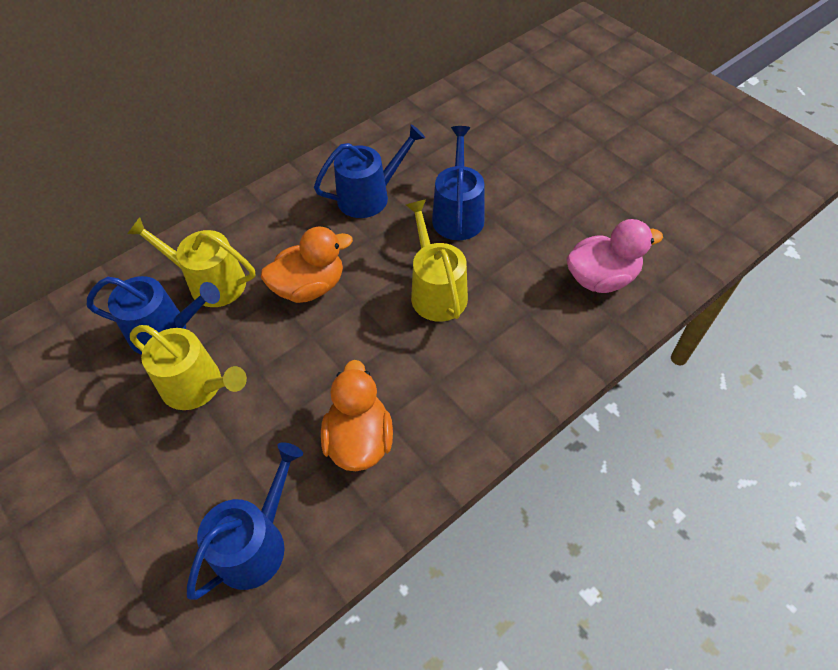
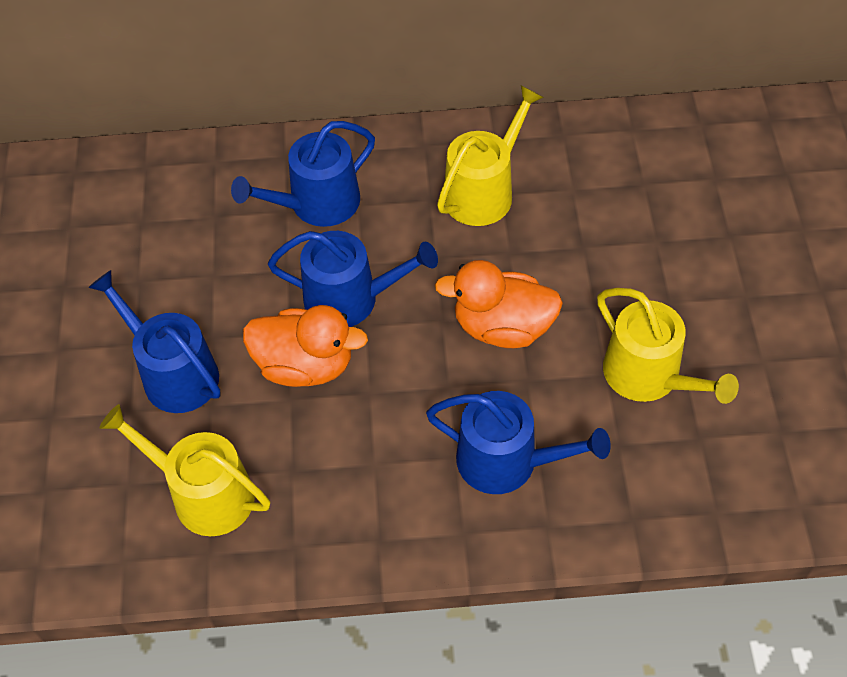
pink duck: 1 -> 0

